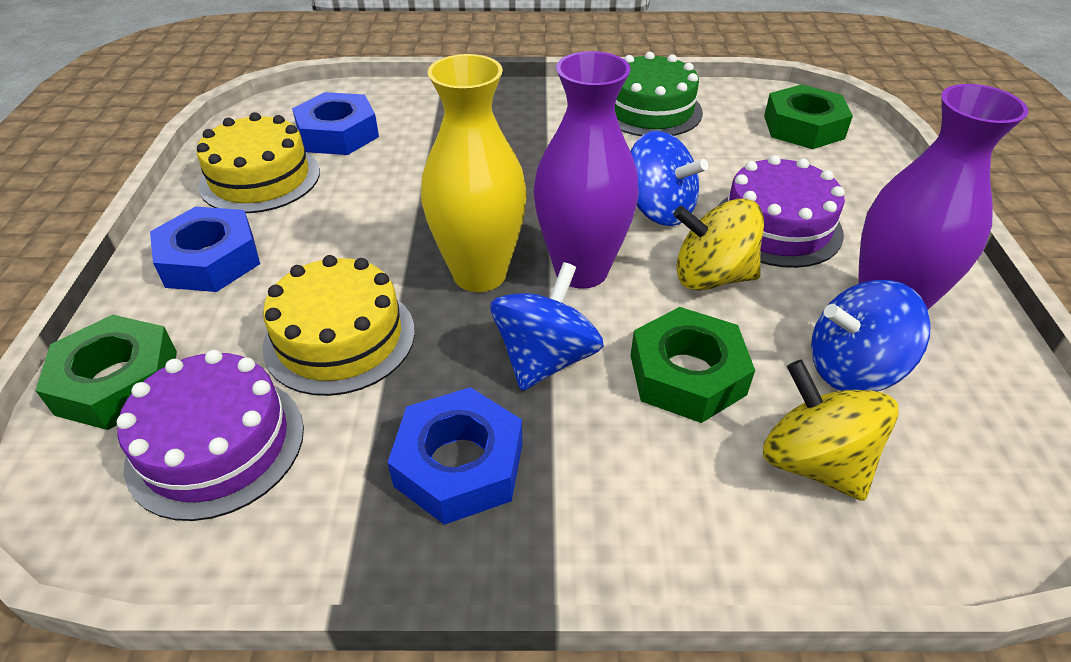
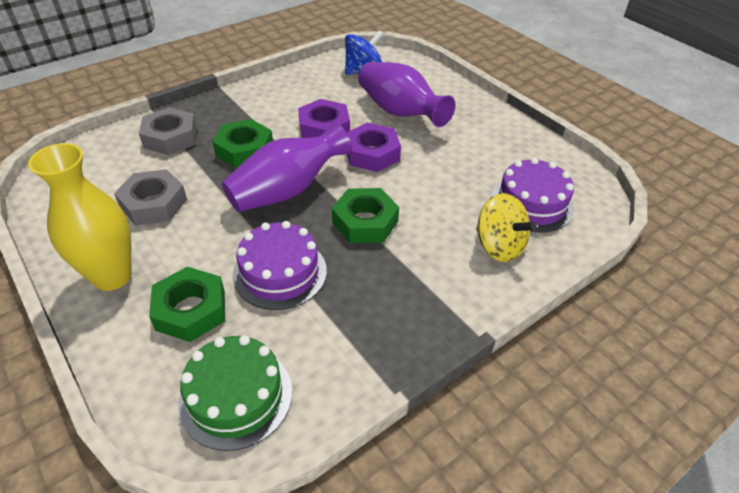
blue nut: 3 -> 0
blue spinning top: 3 -> 1
grey nut: 0 -> 2
purple nut: 0 -> 2
yellow cake: 2 -> 0
yellow spinning top: 2 -> 1

